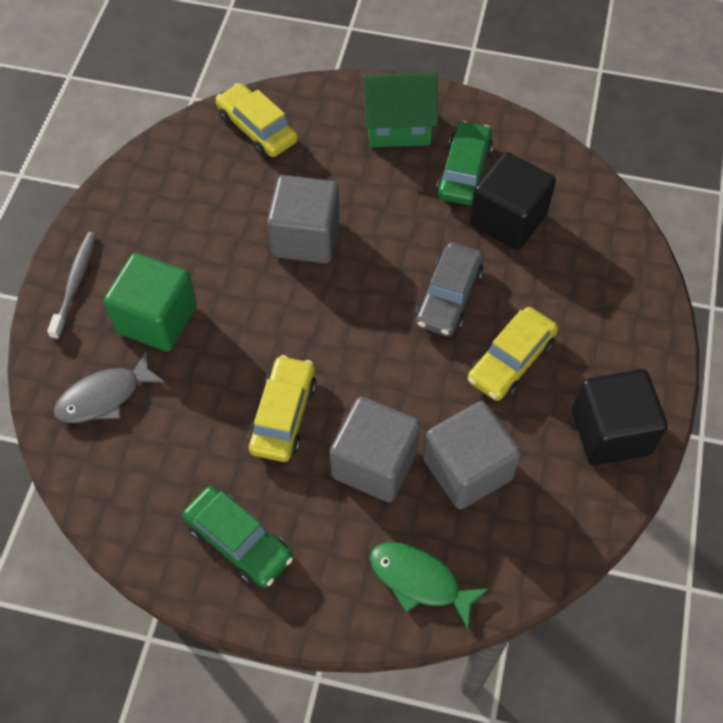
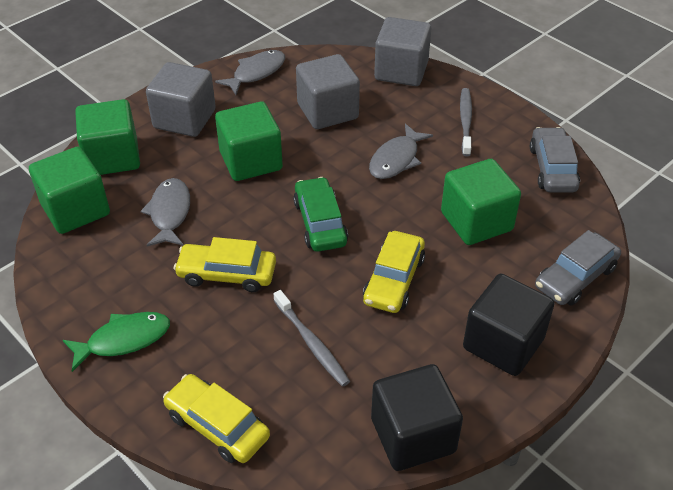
green car: 2 -> 1
green cube: 1 -> 4
green house: 1 -> 0
grey car: 1 -> 2
grey fish: 1 -> 3
grey toothbrush: 1 -> 2

